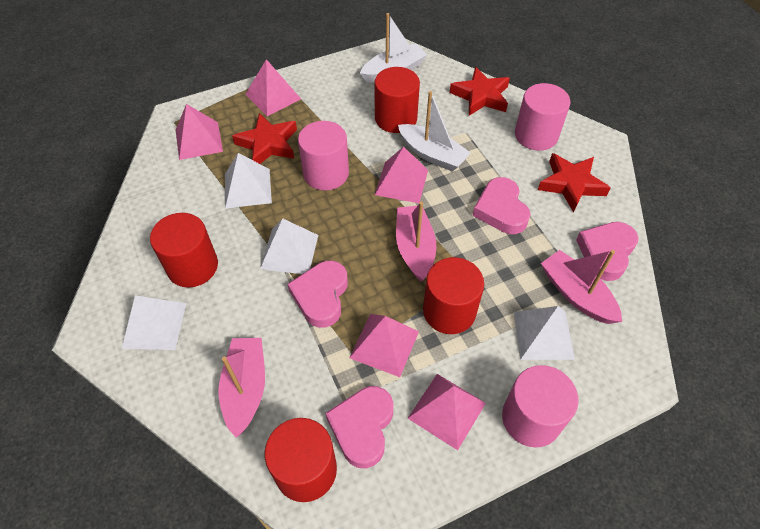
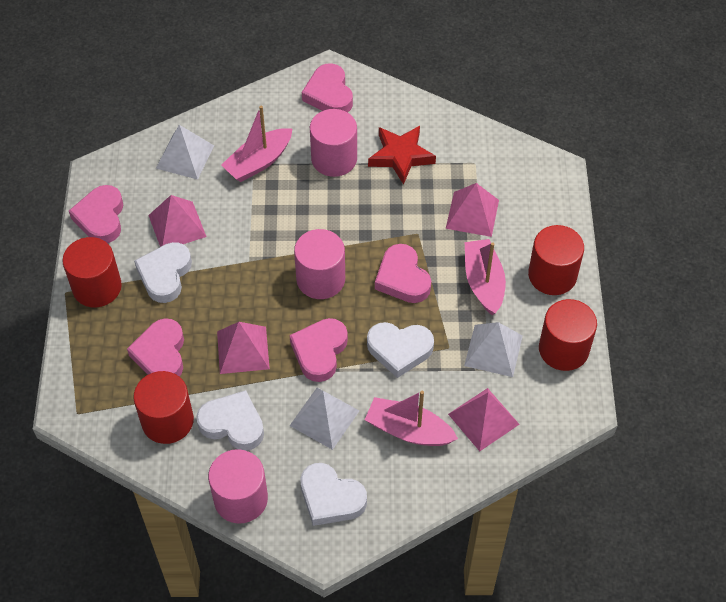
pink heart: 4 -> 5
pink pyramid: 5 -> 4
red star: 3 -> 1
white boat: 2 -> 0
white heart: 0 -> 4
white pyramid: 4 -> 3

